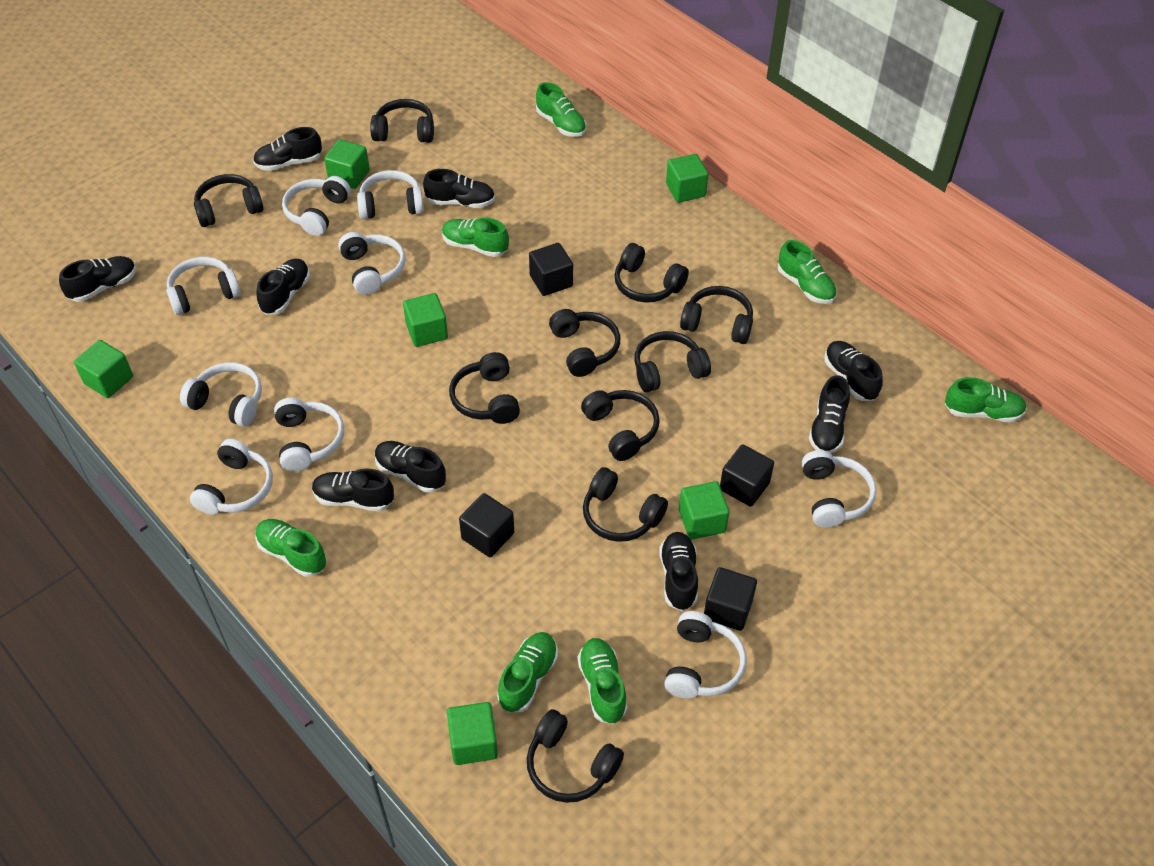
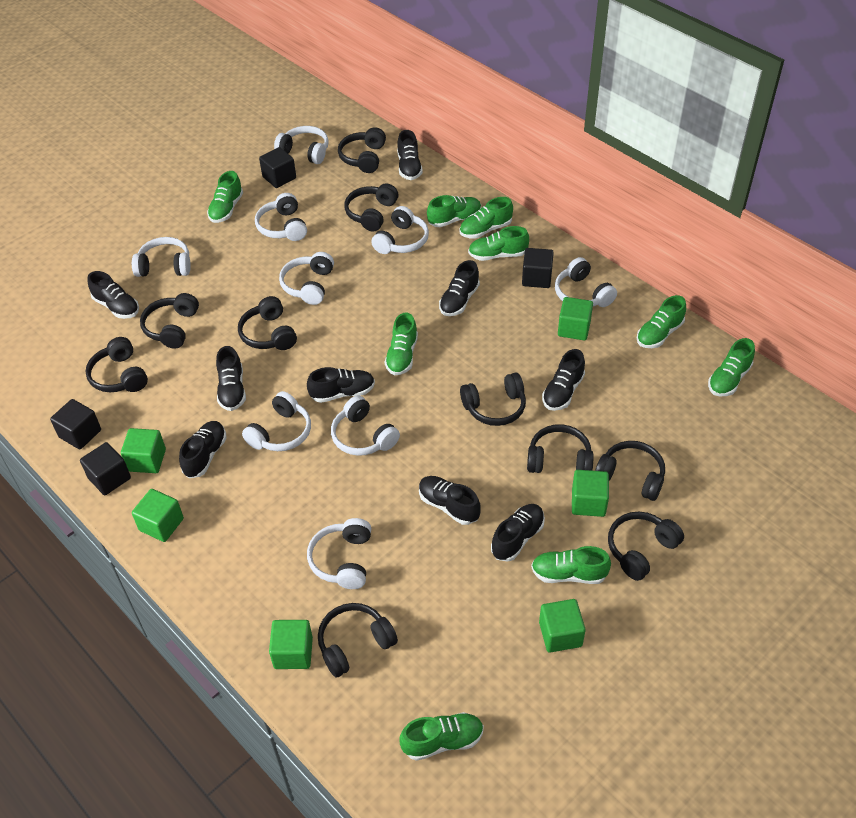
green shoe: 7 -> 9

